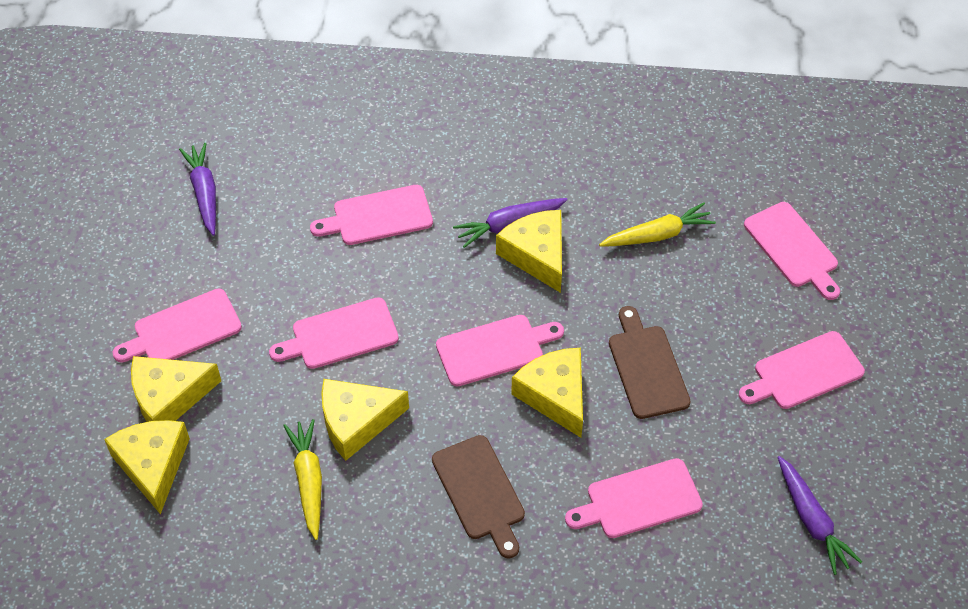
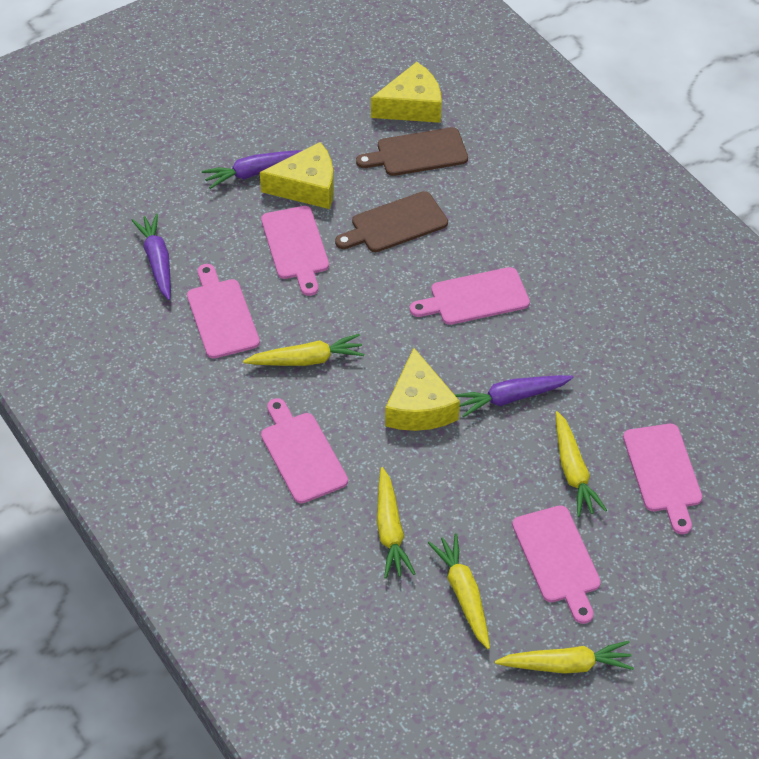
pink cutting board: 7 -> 6
yellow carrot: 2 -> 5
yellow cheese: 5 -> 3

